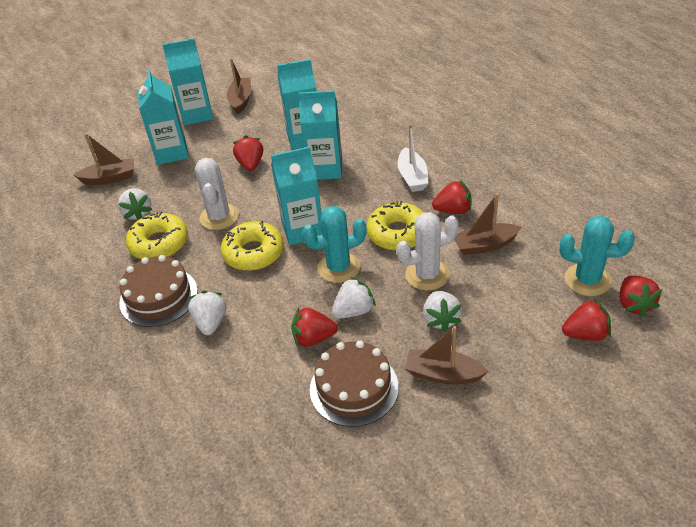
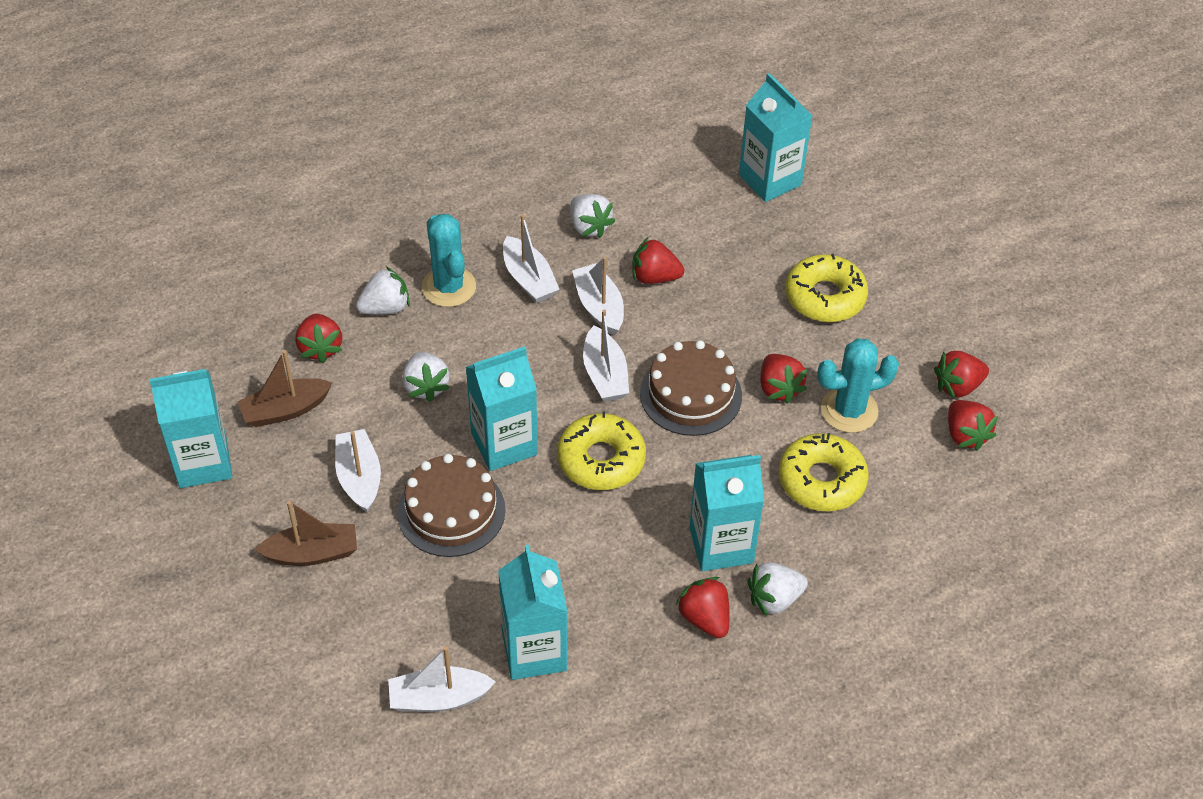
brown boat: 4 -> 2
red strawberry: 5 -> 6
white boat: 1 -> 5
white cactus: 2 -> 0

